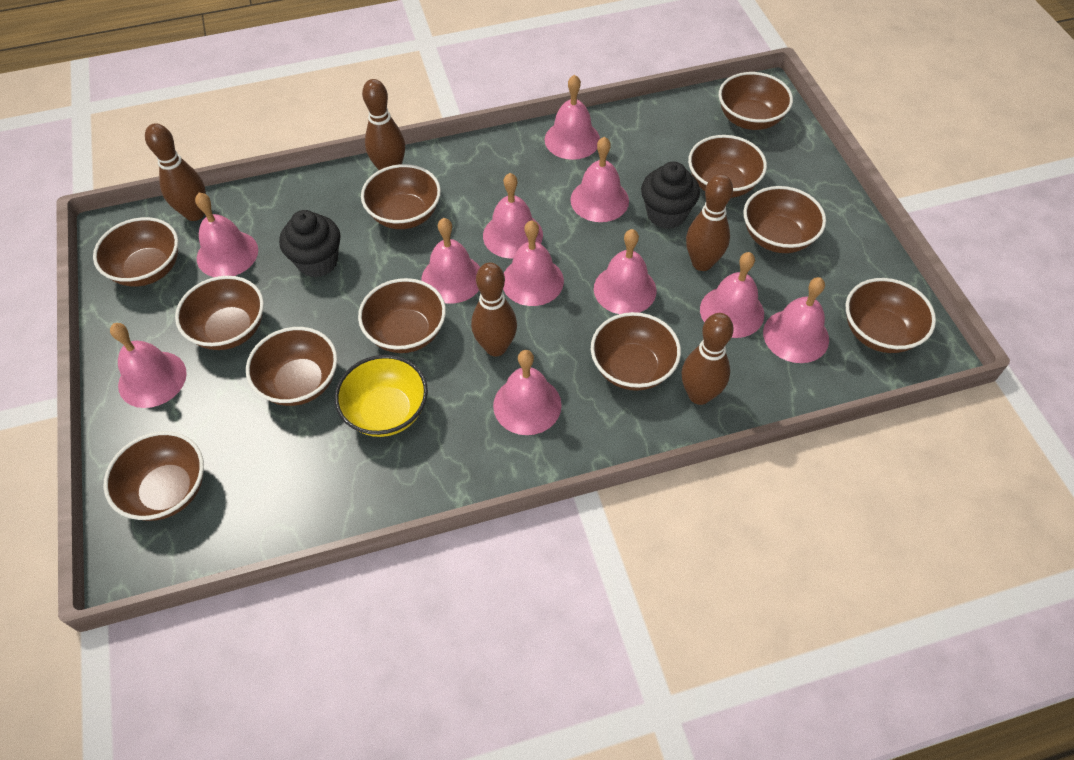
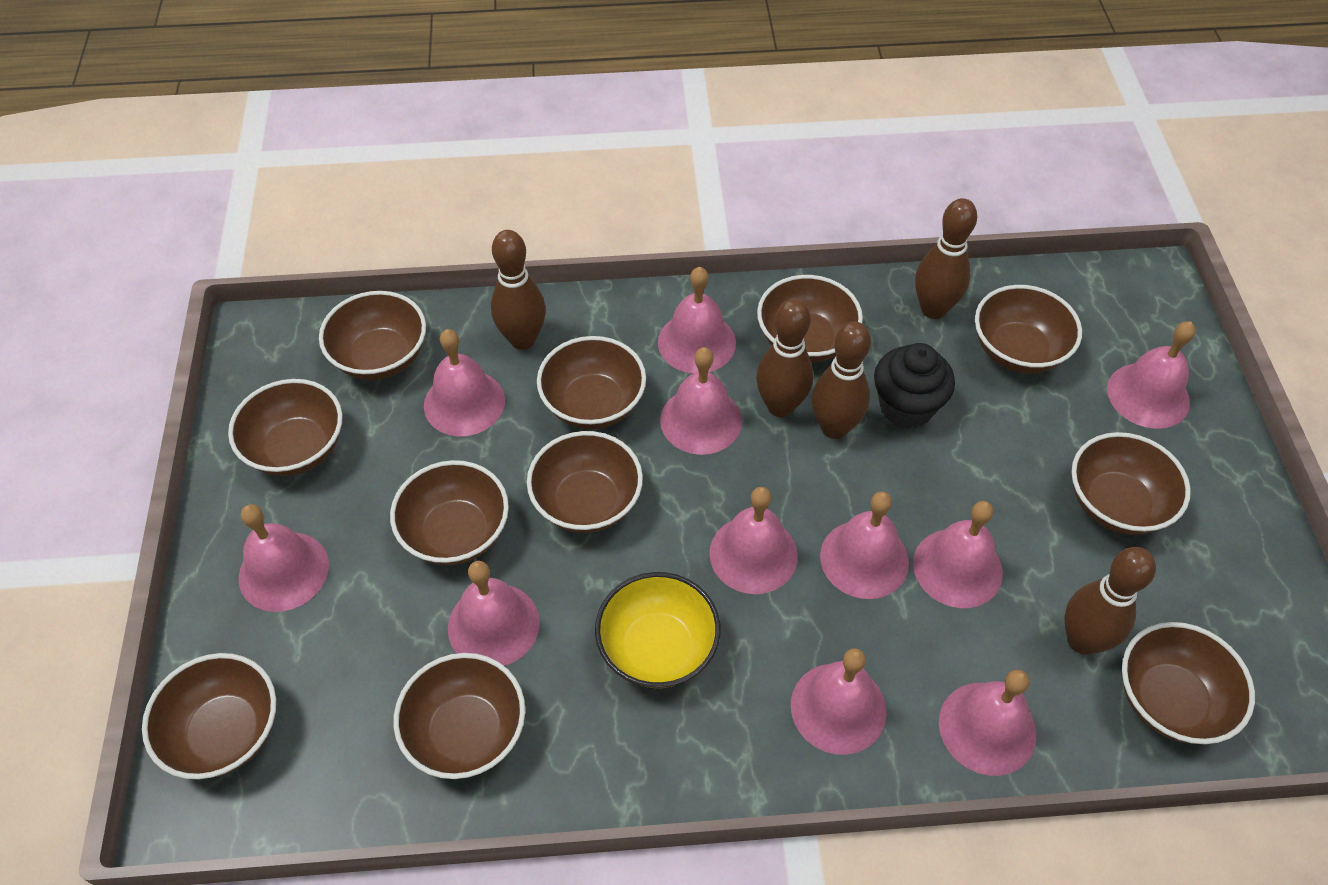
black cupcake: 2 -> 1

